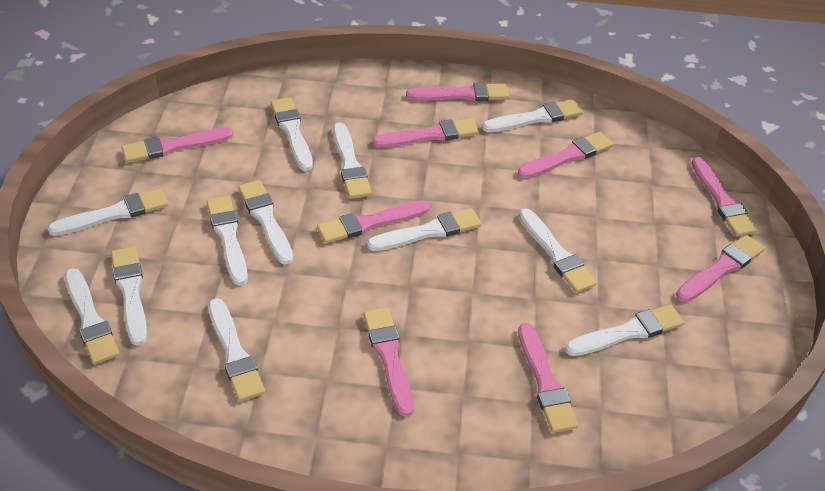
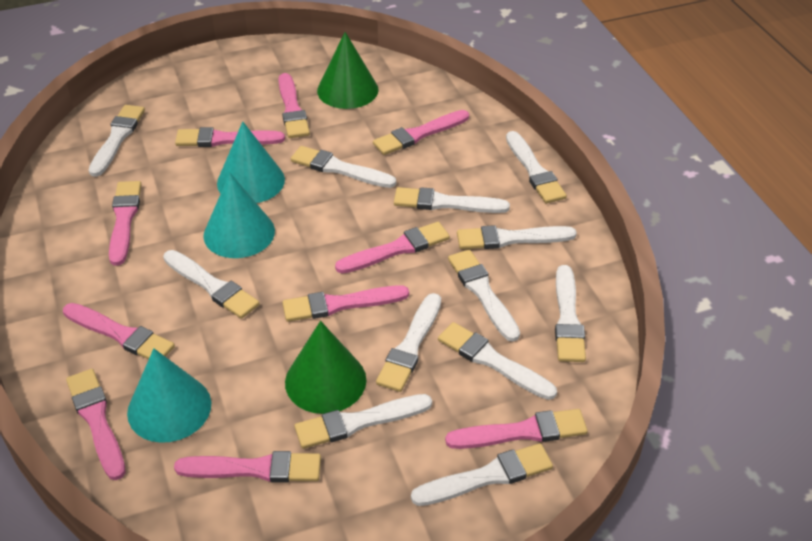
green cone: 0 -> 2
pink brush: 9 -> 10
turquoise cone: 0 -> 3

